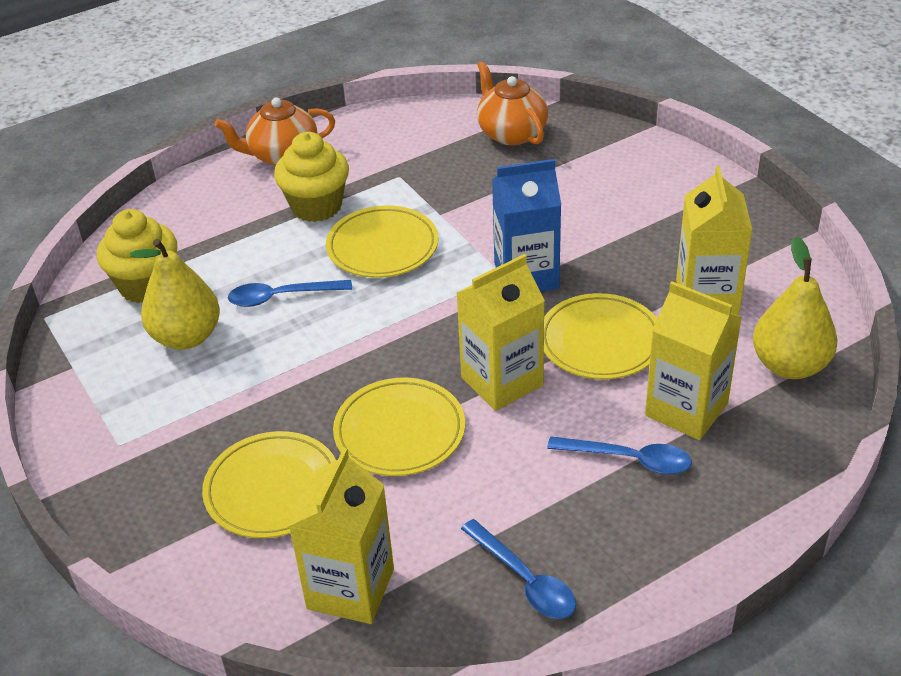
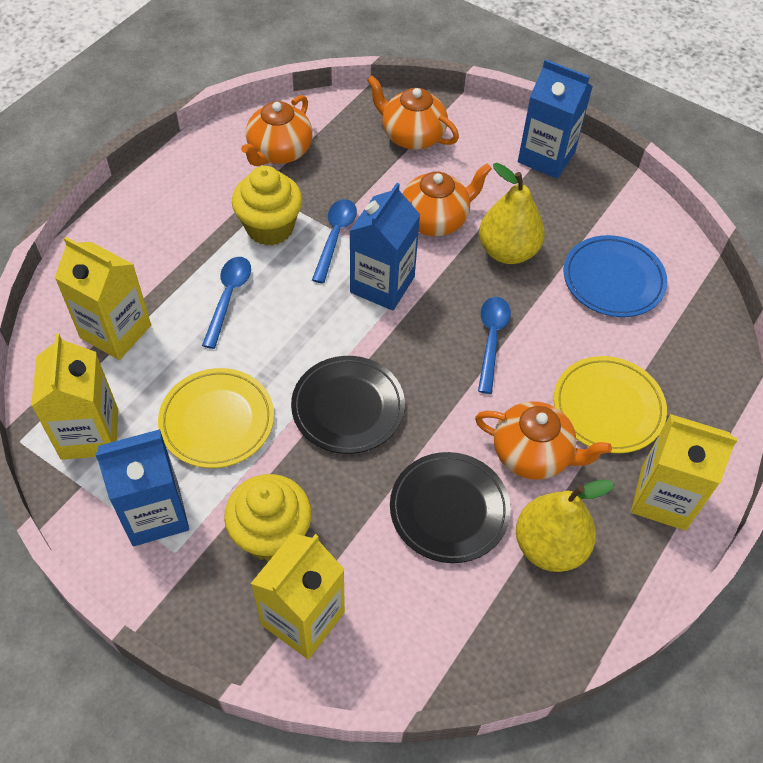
black plate: 0 -> 2
blue carton: 1 -> 3
blue plate: 0 -> 1
orange teapot: 2 -> 4
yellow plate: 4 -> 2

